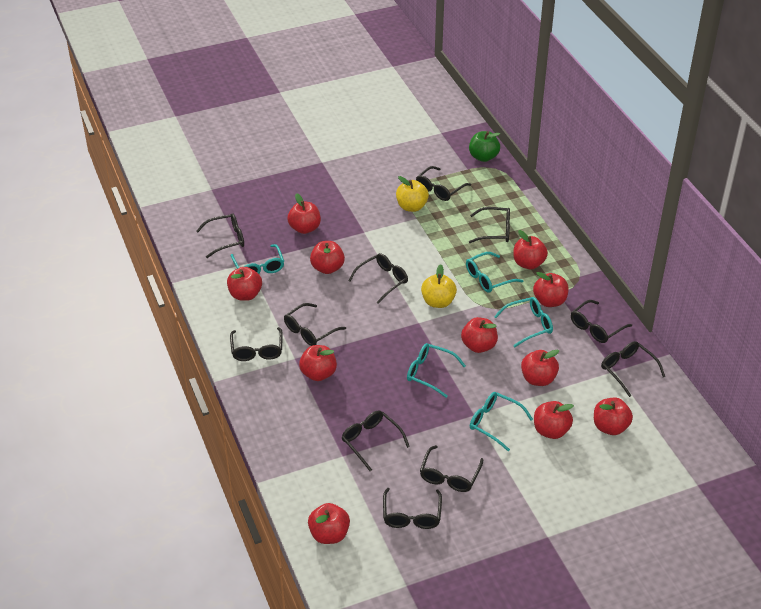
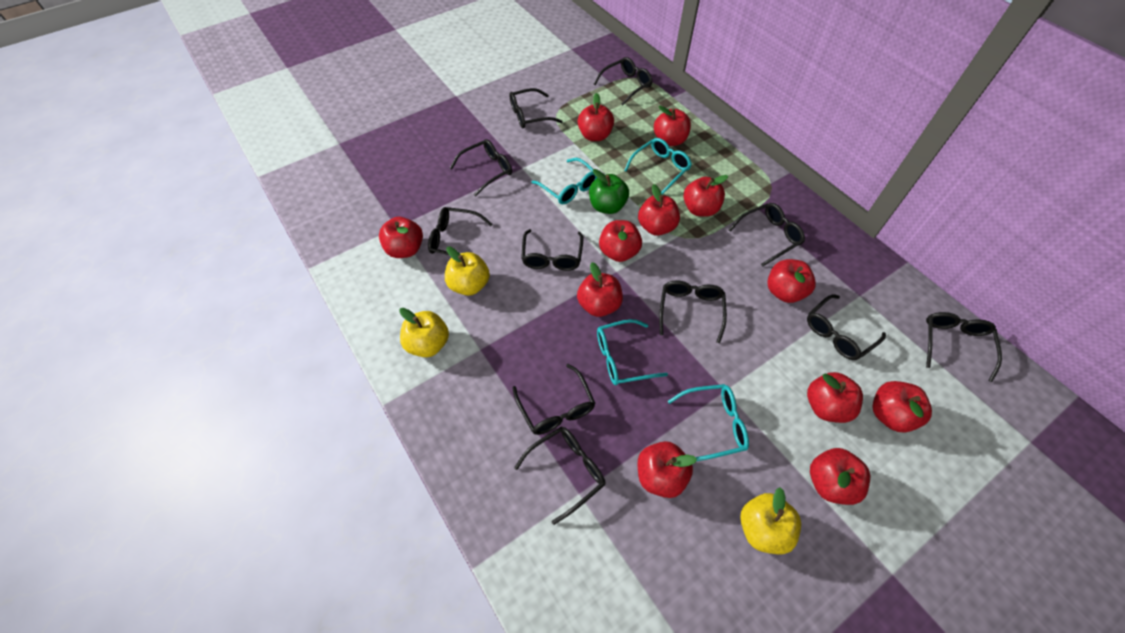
red apple: 11 -> 12
turquoise glasses: 5 -> 4
yellow apple: 2 -> 3

